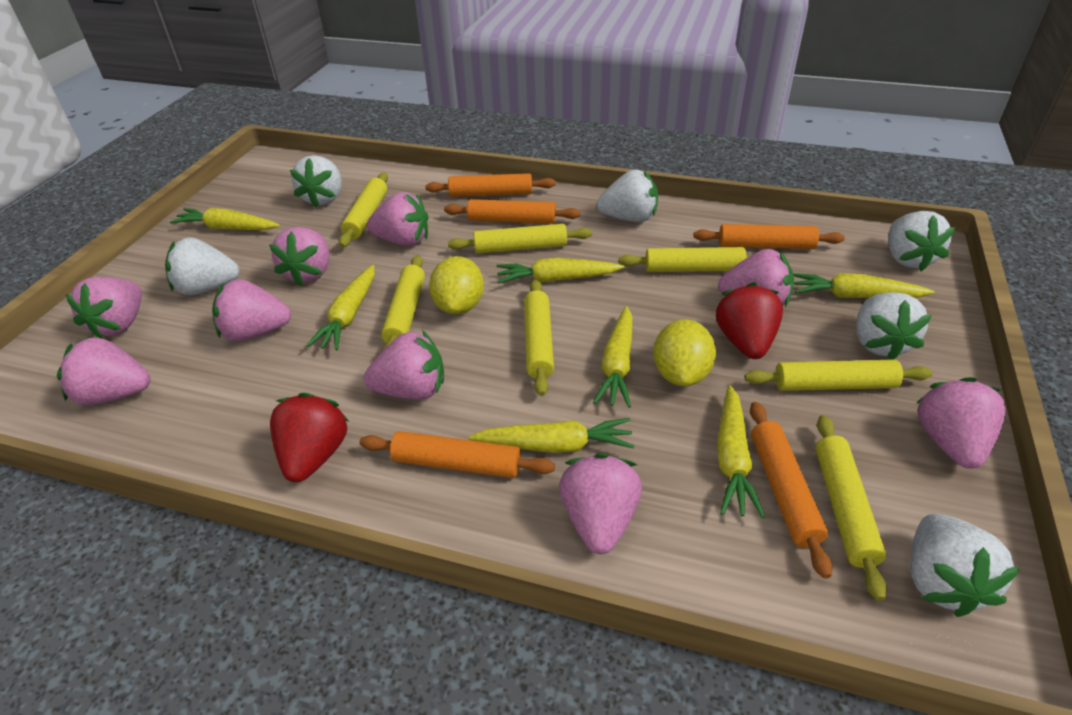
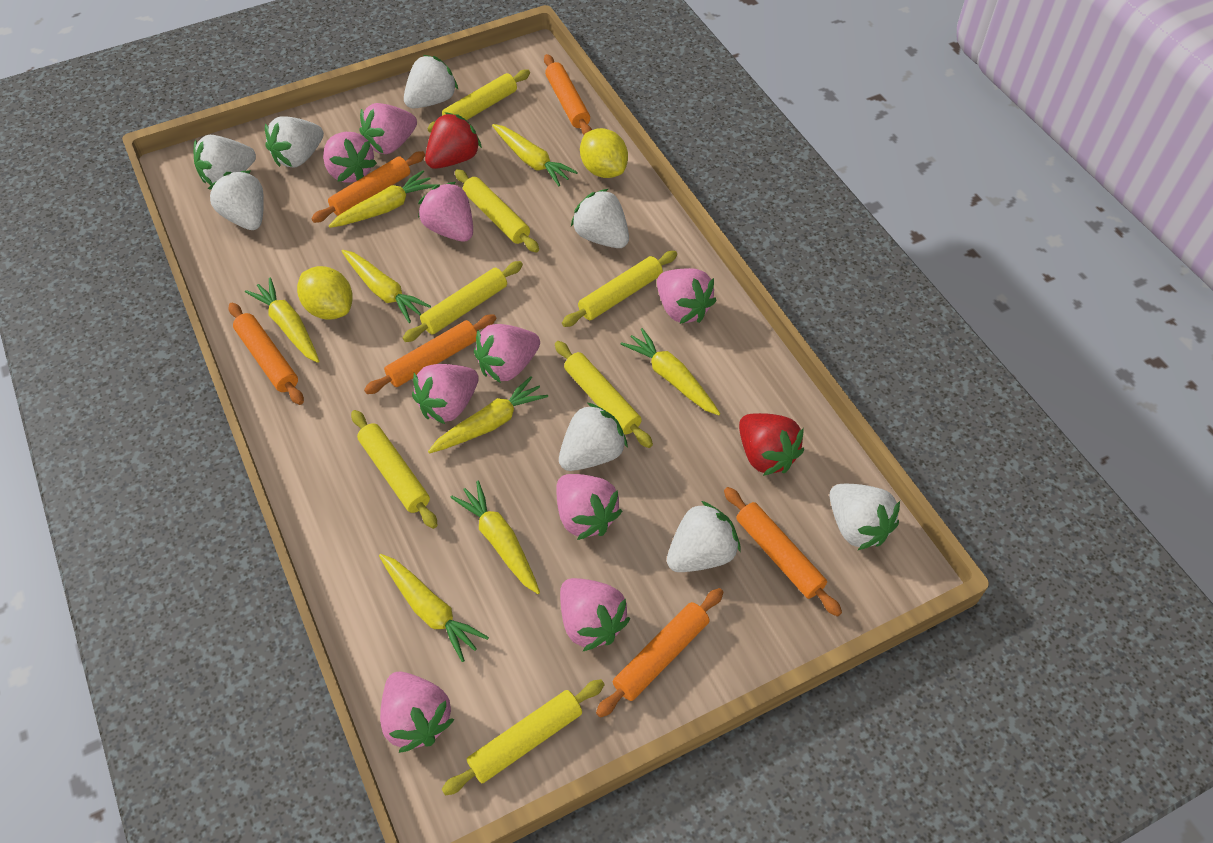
orange rolling pin: 5 -> 6
white strawberry: 6 -> 8
yellow carrot: 7 -> 8

